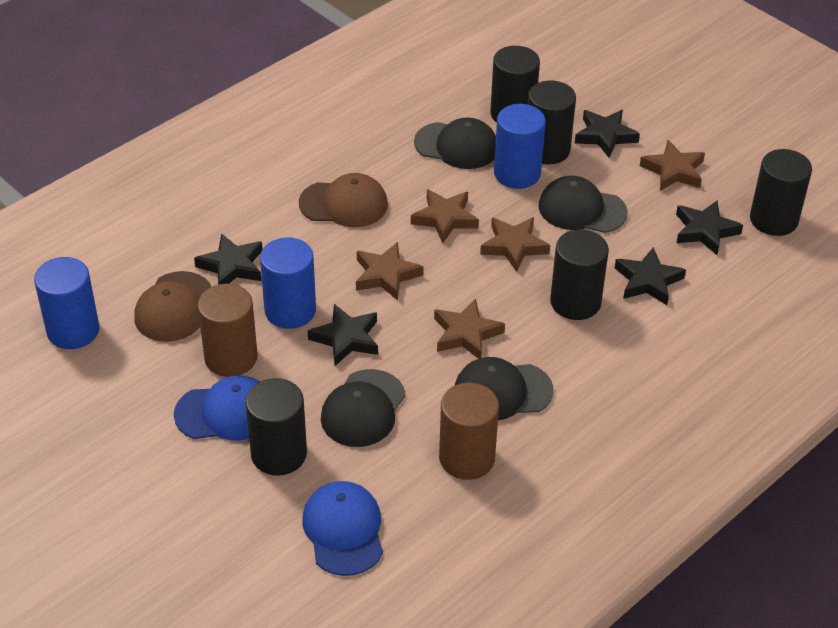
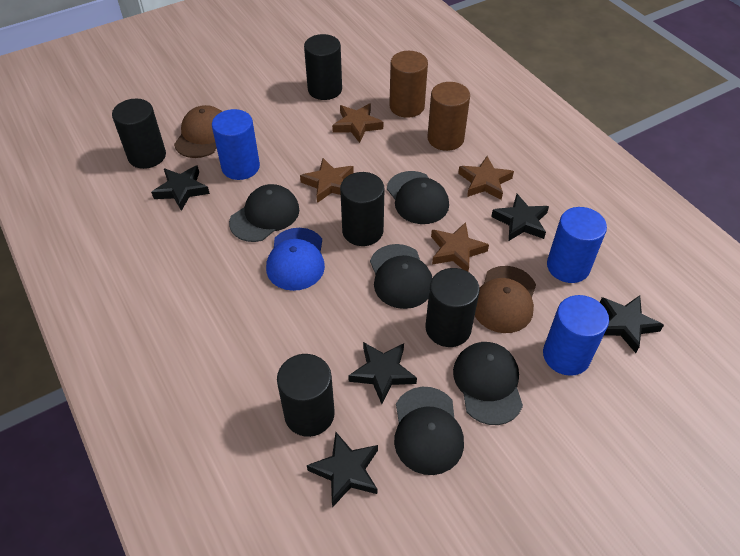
black cap: 4 -> 5
blue cap: 2 -> 1
brown star: 5 -> 4

